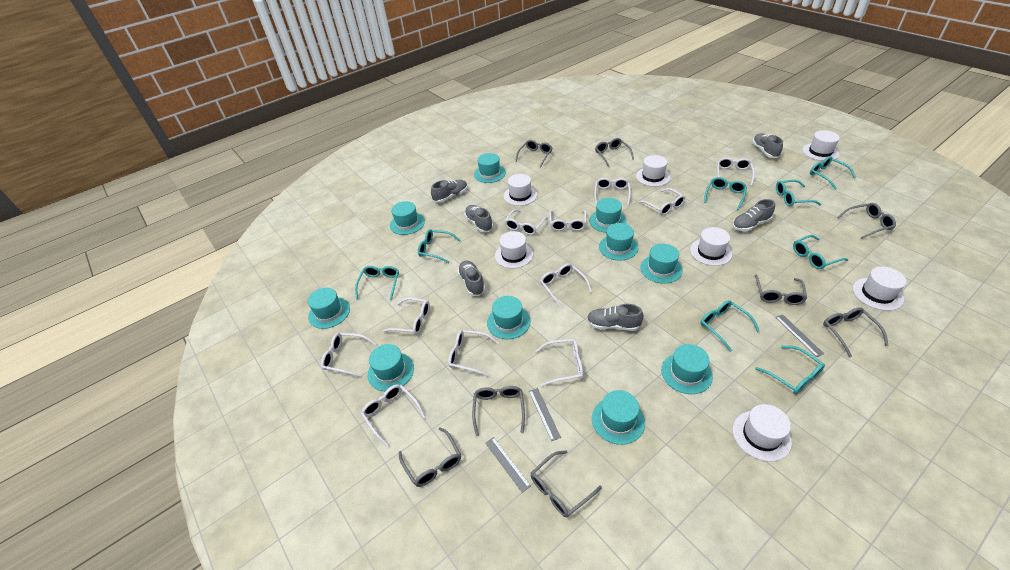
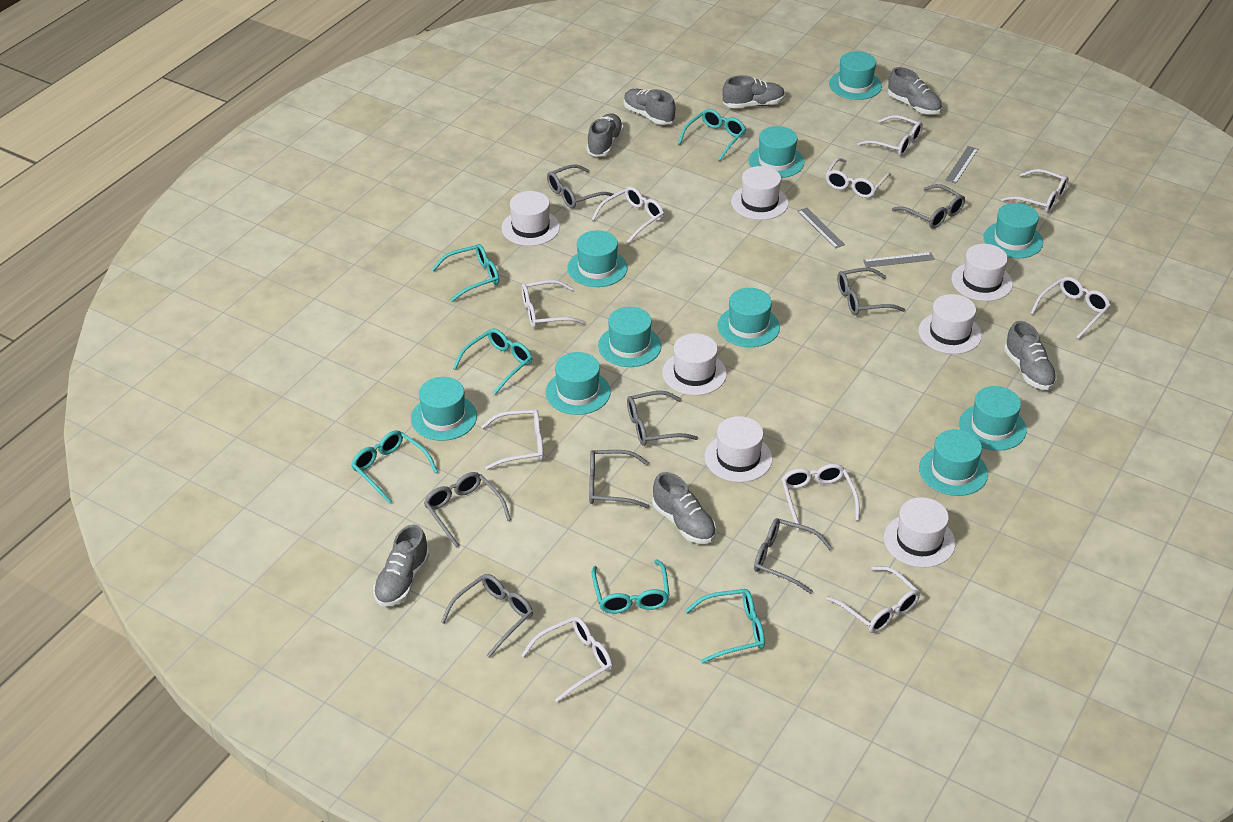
grey shoe: 6 -> 7
turquoise glasses: 8 -> 6
white glasses: 11 -> 10

